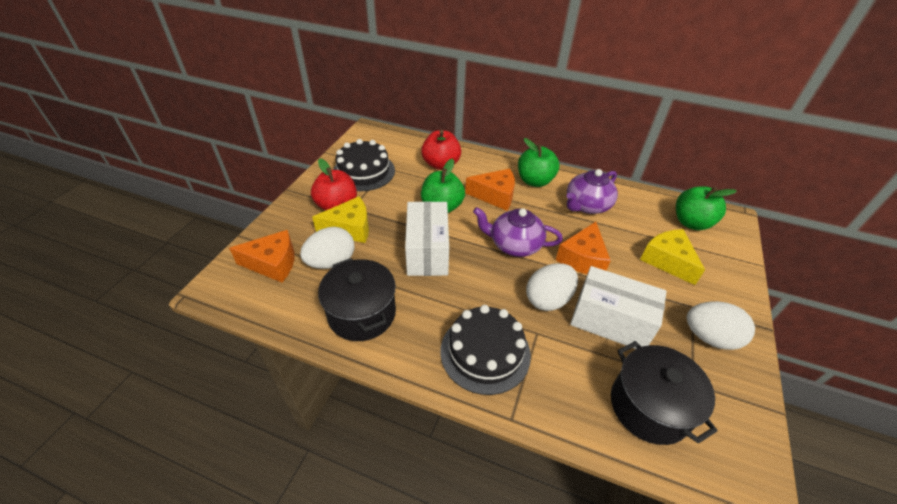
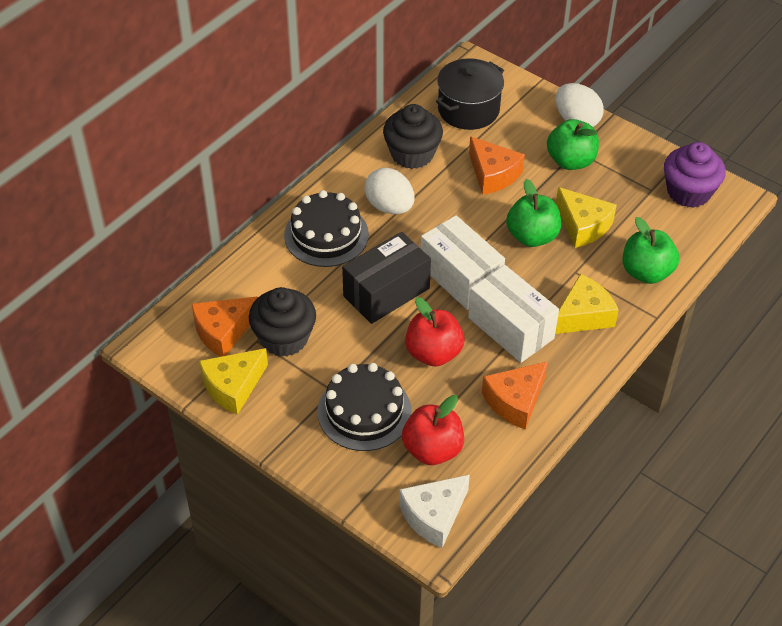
black box: 0 -> 1
black cupcake: 0 -> 2
black pot: 2 -> 1
purple cupcake: 0 -> 1
purple teapot: 2 -> 0
white cheese: 0 -> 1
white egg: 3 -> 2
yellow cheese: 2 -> 3

